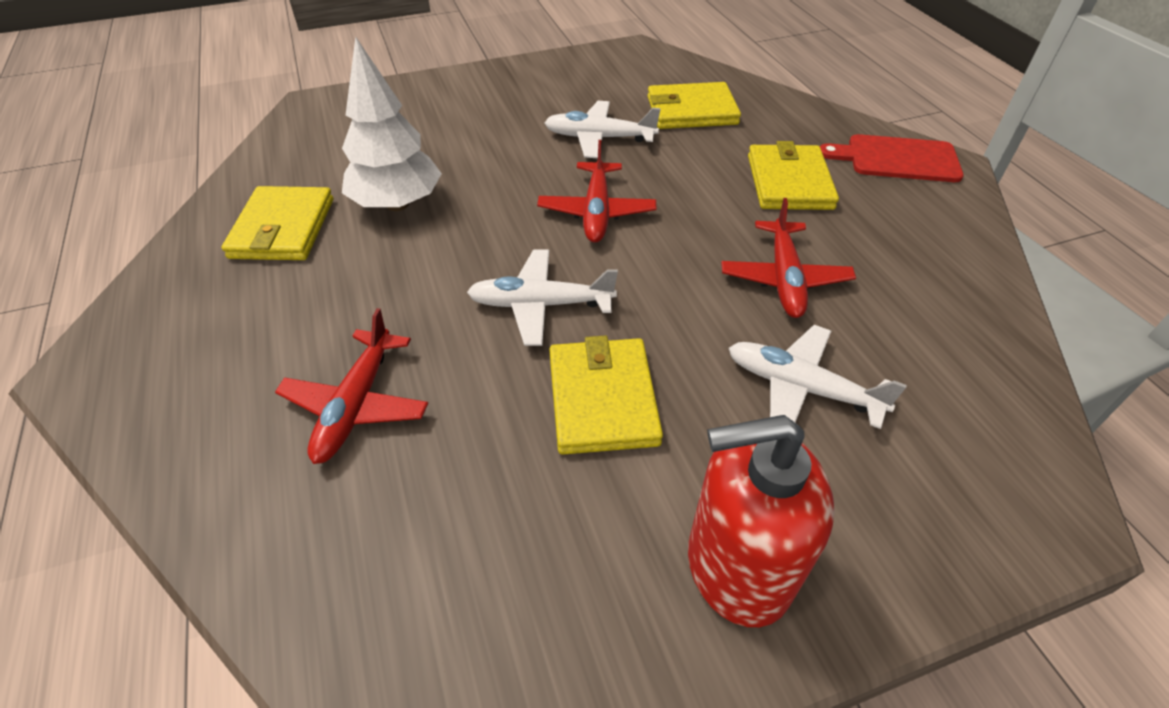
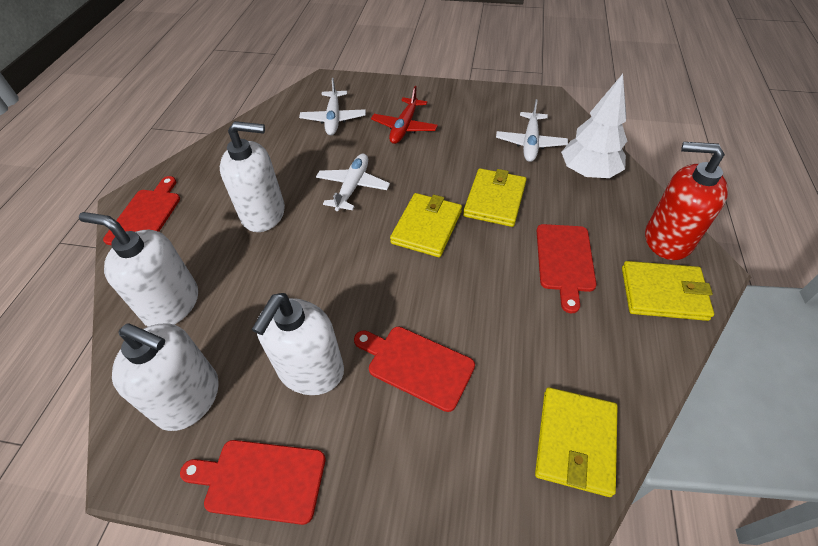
red cutting board: 1 -> 4
red plane: 3 -> 1
white soap dispenser: 0 -> 4

